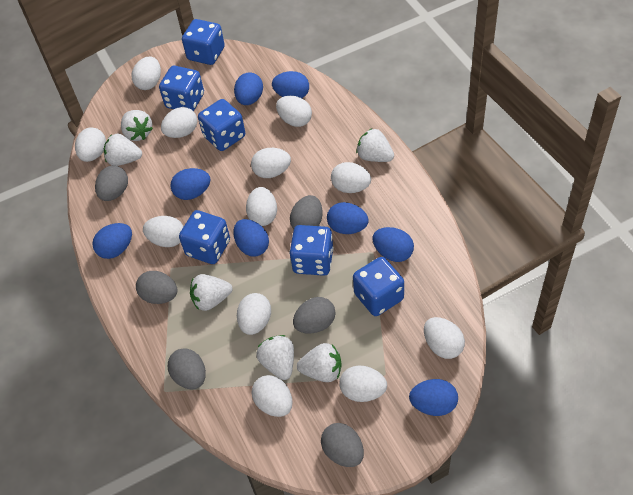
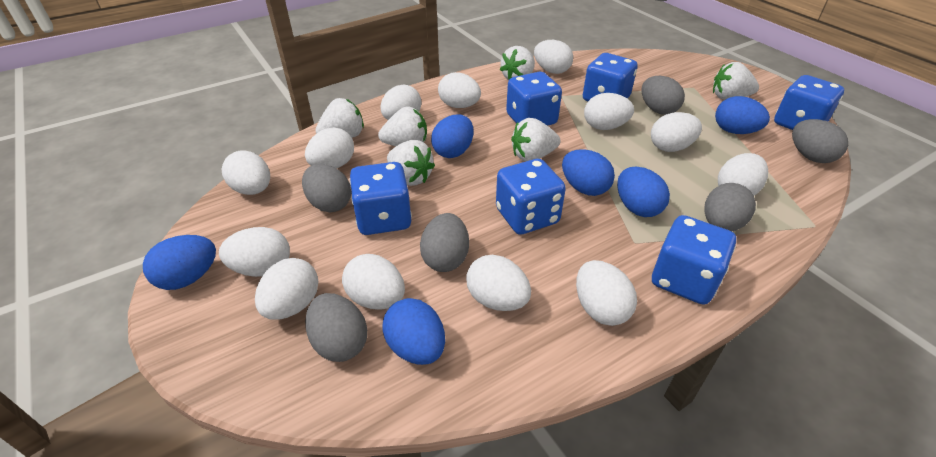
blue egg: 8 -> 6
white egg: 12 -> 13

